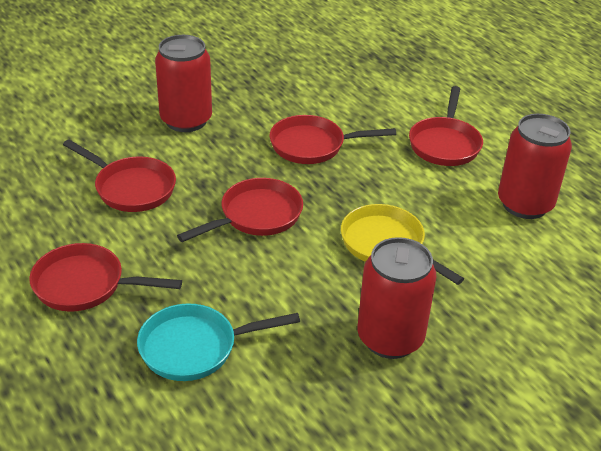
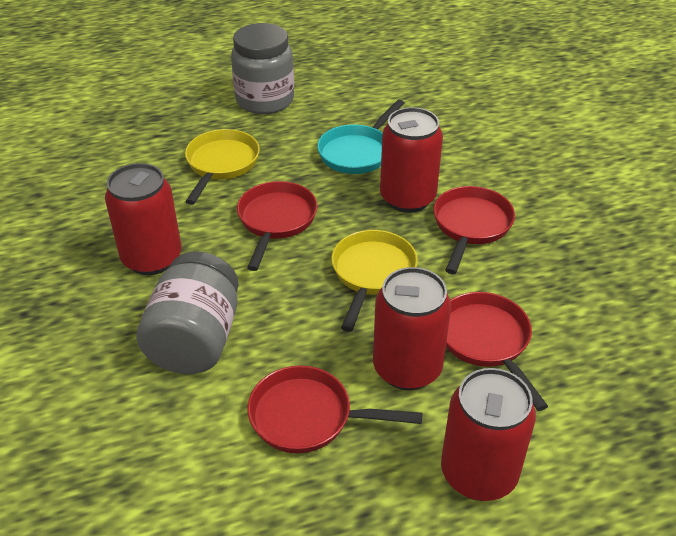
grey jar: 0 -> 2
red can: 3 -> 4
red pan: 5 -> 4
yellow pan: 1 -> 2

